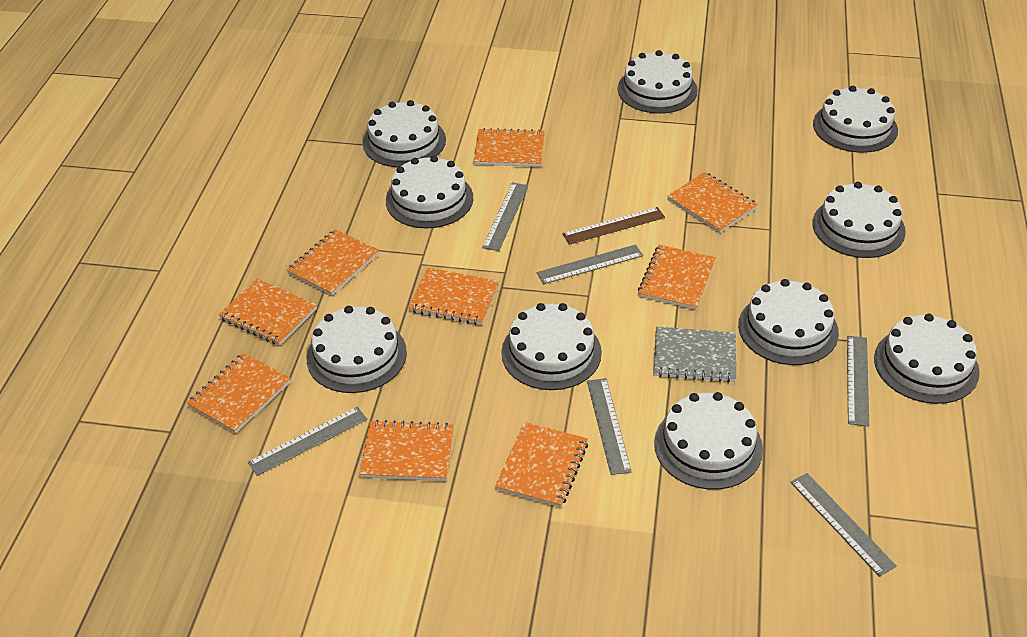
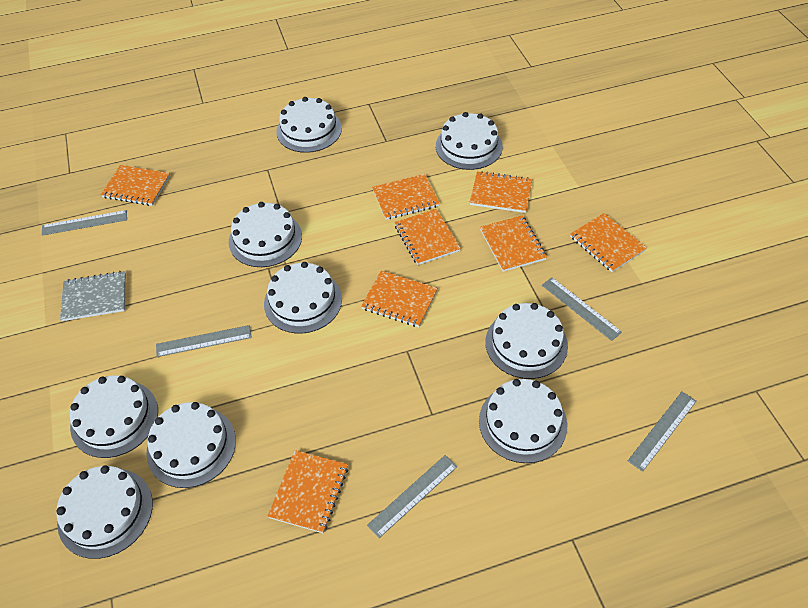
brown ruler: 1 -> 0
grey ruler: 6 -> 5
orange notebook: 9 -> 8
white cake: 10 -> 9

